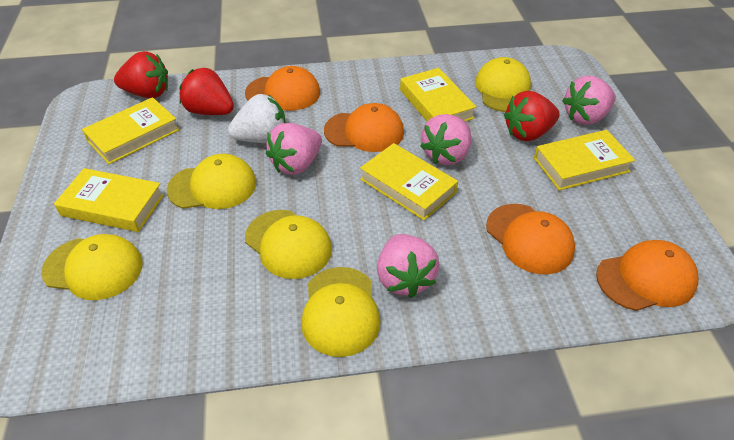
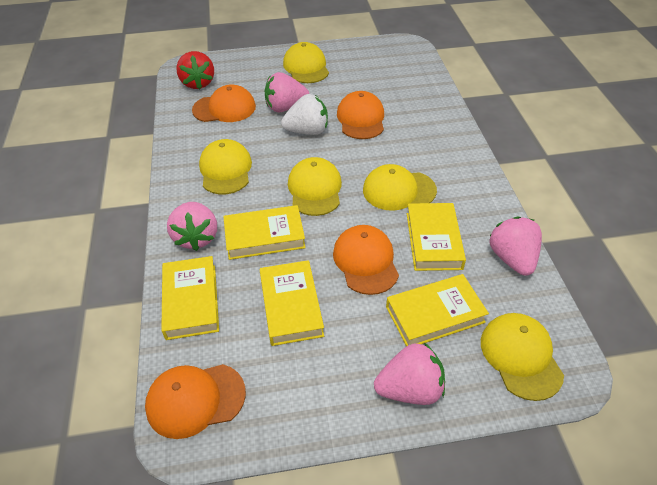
red strawberry: 3 -> 1

